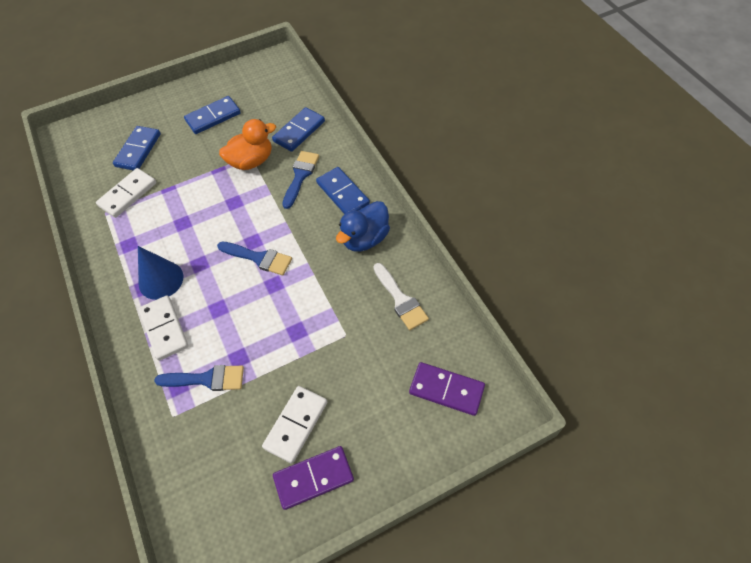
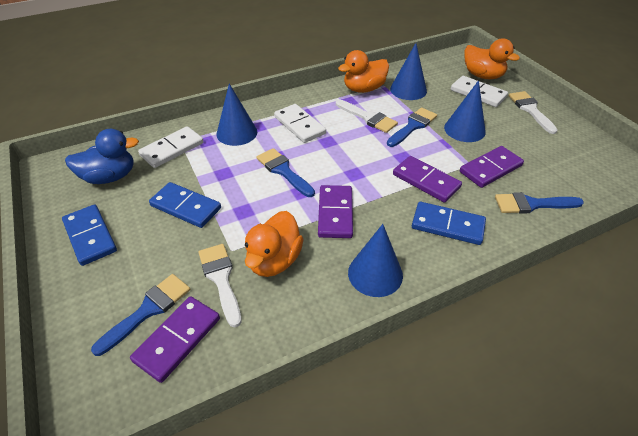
blue brush: 3 -> 4
blue cone: 1 -> 4
blue domino: 4 -> 3
orange duck: 1 -> 3
purple domino: 2 -> 4
white brush: 1 -> 3

